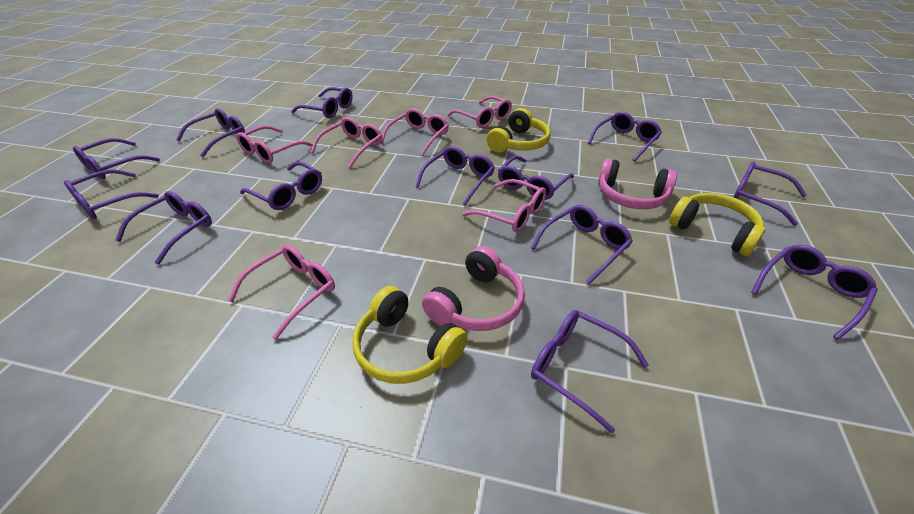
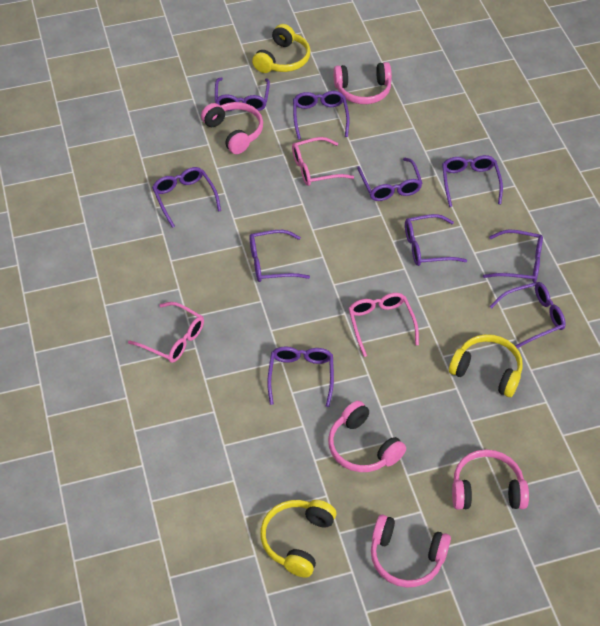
pink glasses: 6 -> 3
pink headphones: 2 -> 5
purple glasses: 13 -> 10

